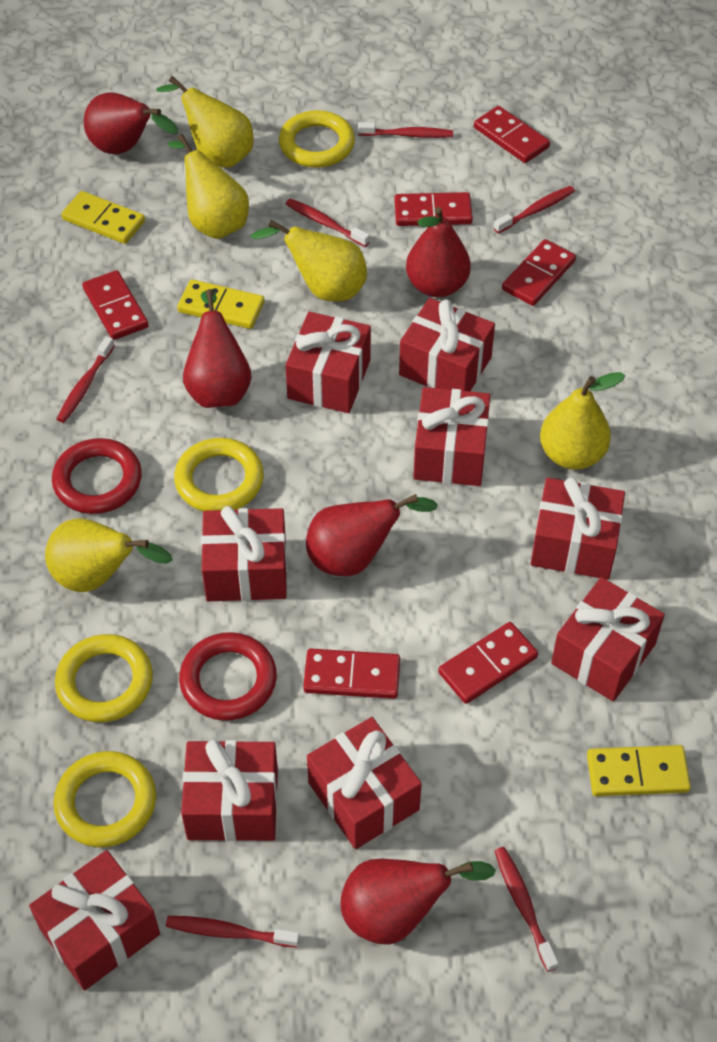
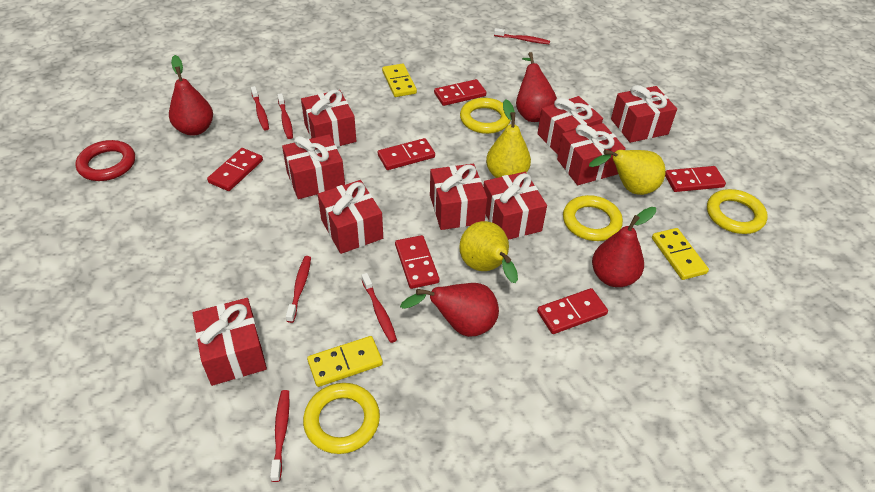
red pear: 5 -> 4
red ring: 2 -> 1
yellow pear: 5 -> 3

